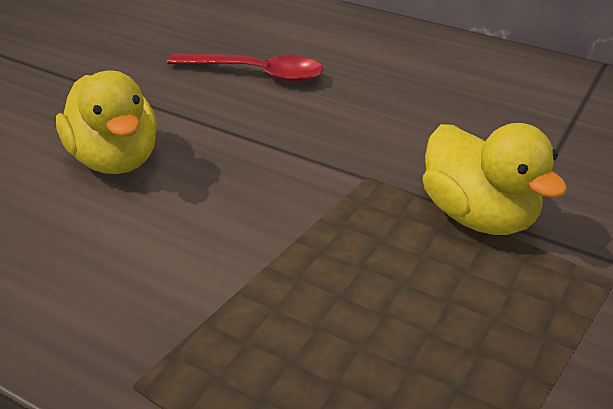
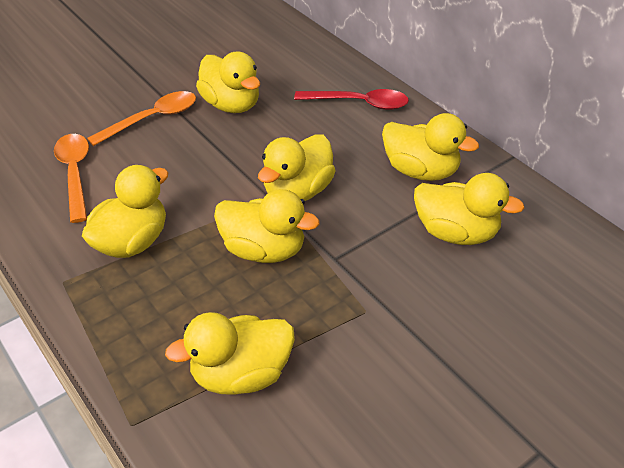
orange spoon: 0 -> 2
yellow duck: 2 -> 7

